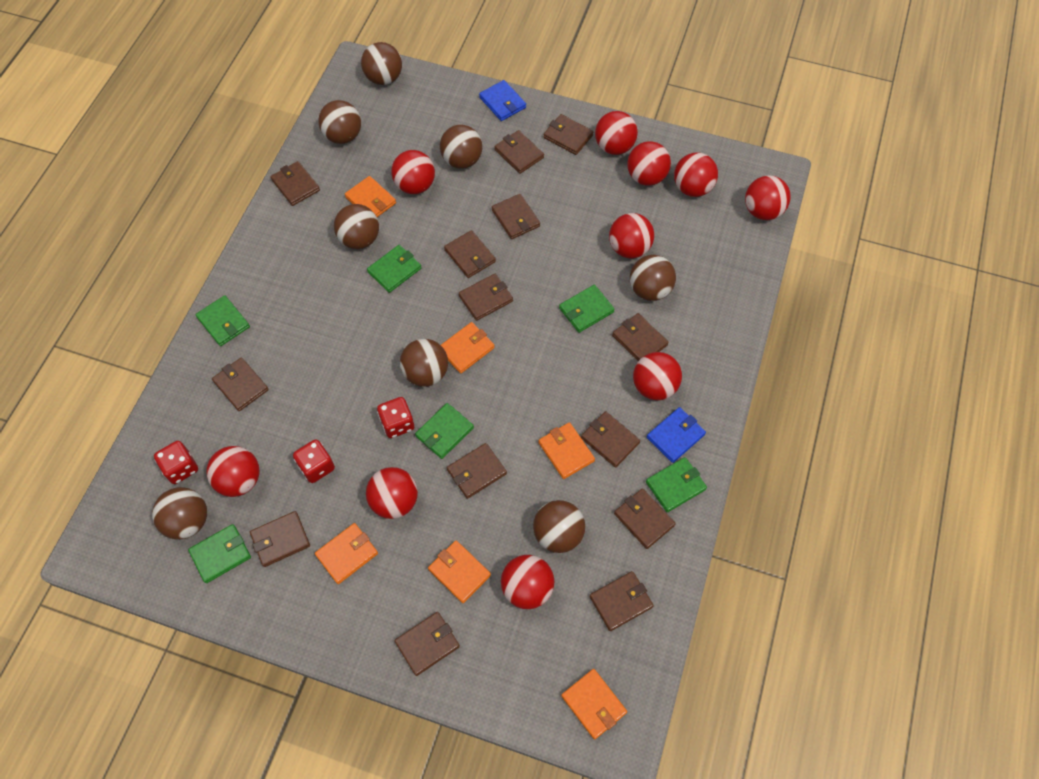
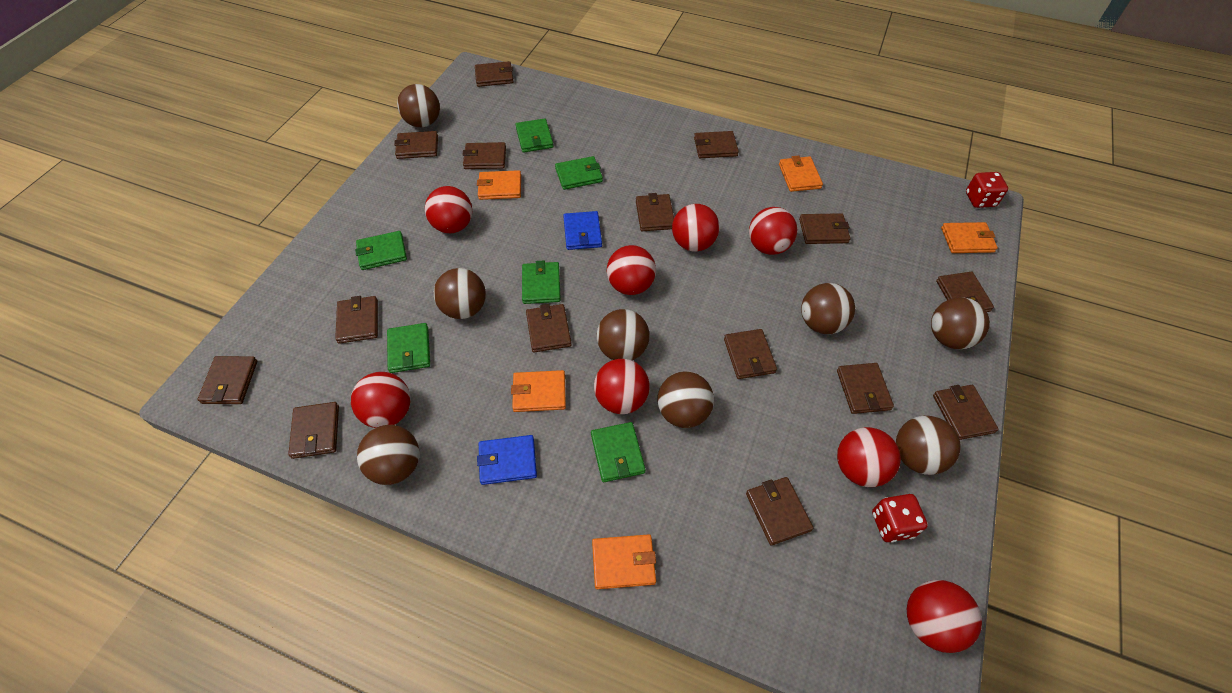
brown wallet: 14 -> 15
orange wallet: 6 -> 5
red ball: 10 -> 8
red dice: 3 -> 2

